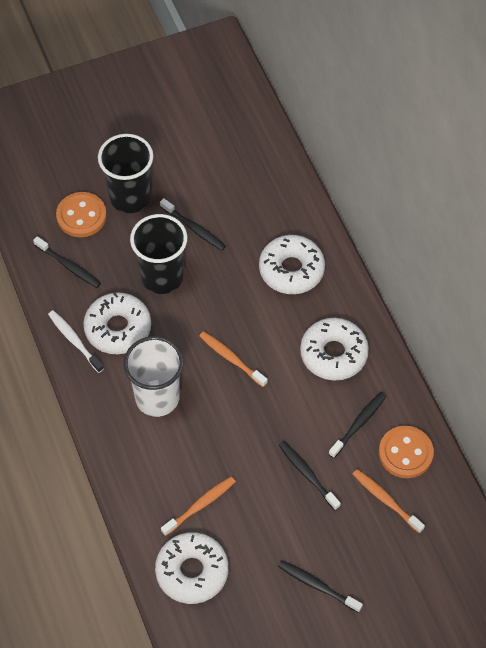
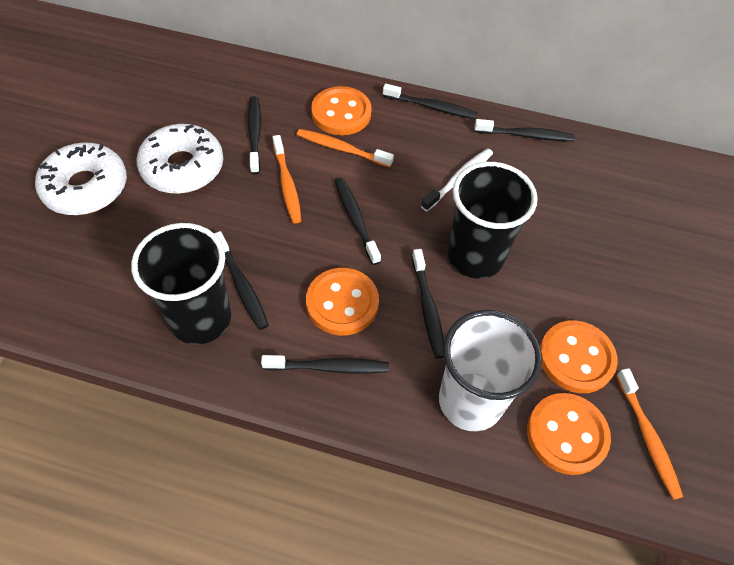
black toothbrush: 5 -> 7
orange button: 2 -> 4
white donut: 4 -> 2

